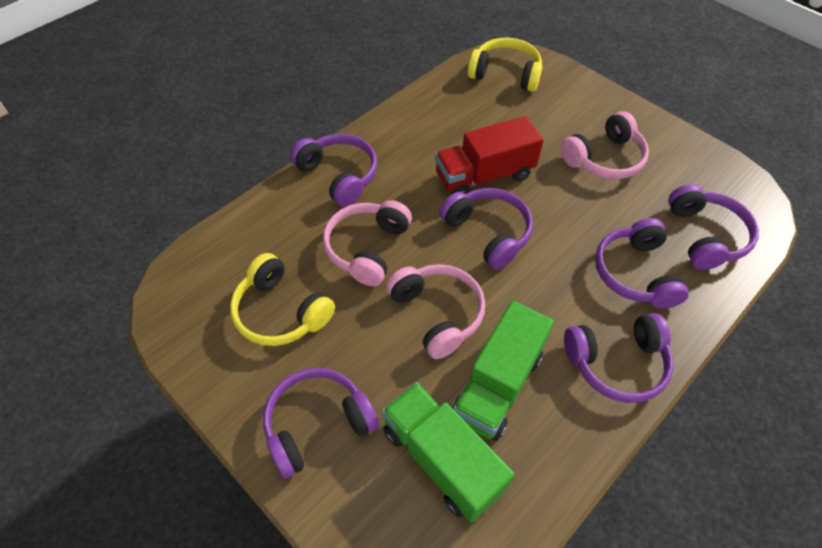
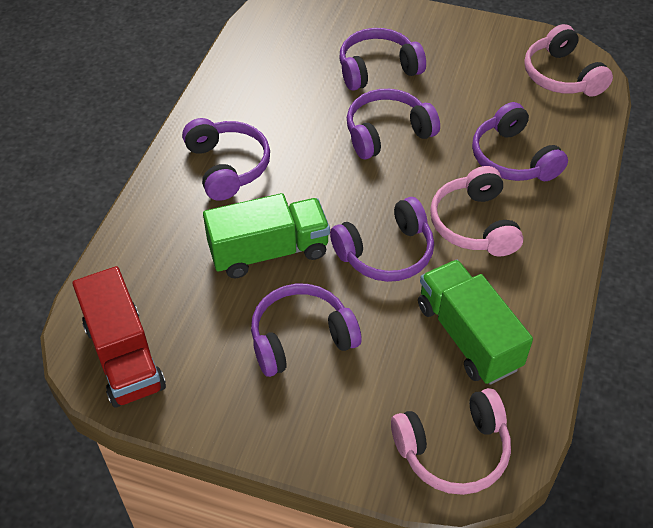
yellow headphones: 2 -> 0

